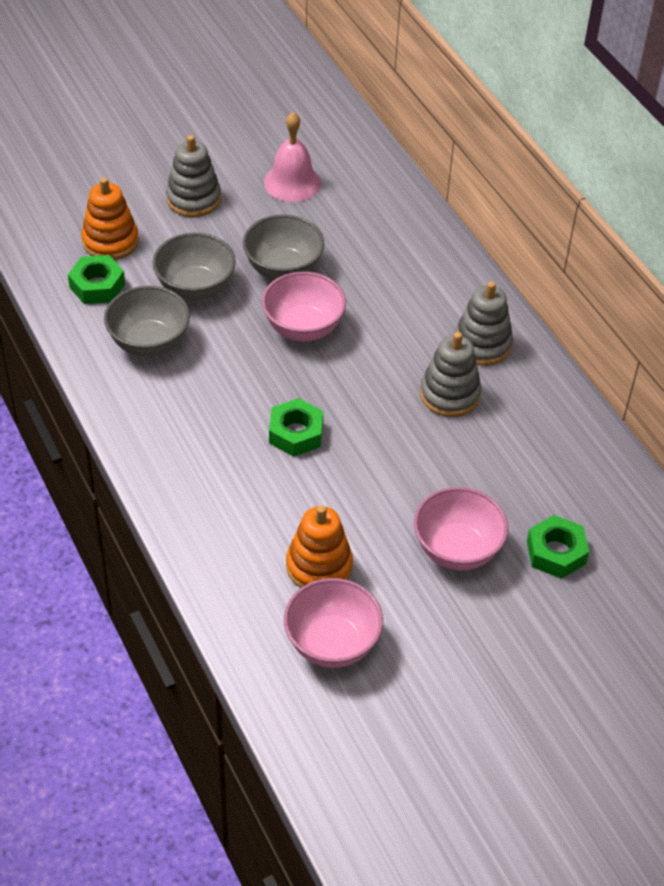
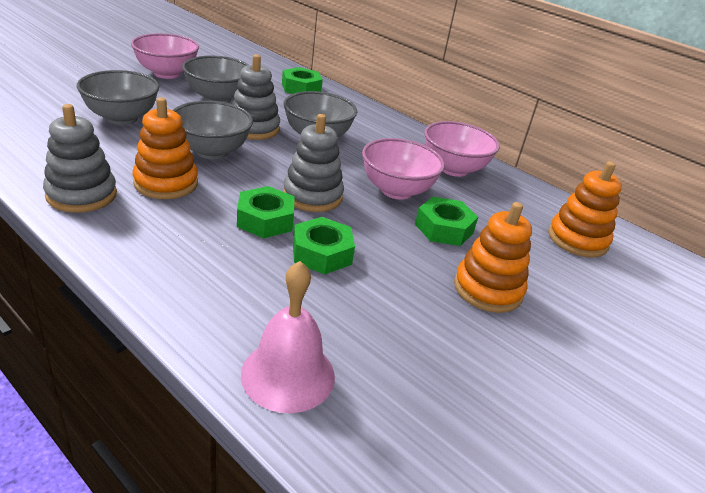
green nut: 3 -> 4
grey bowl: 3 -> 4
orange stacking toy: 2 -> 3

